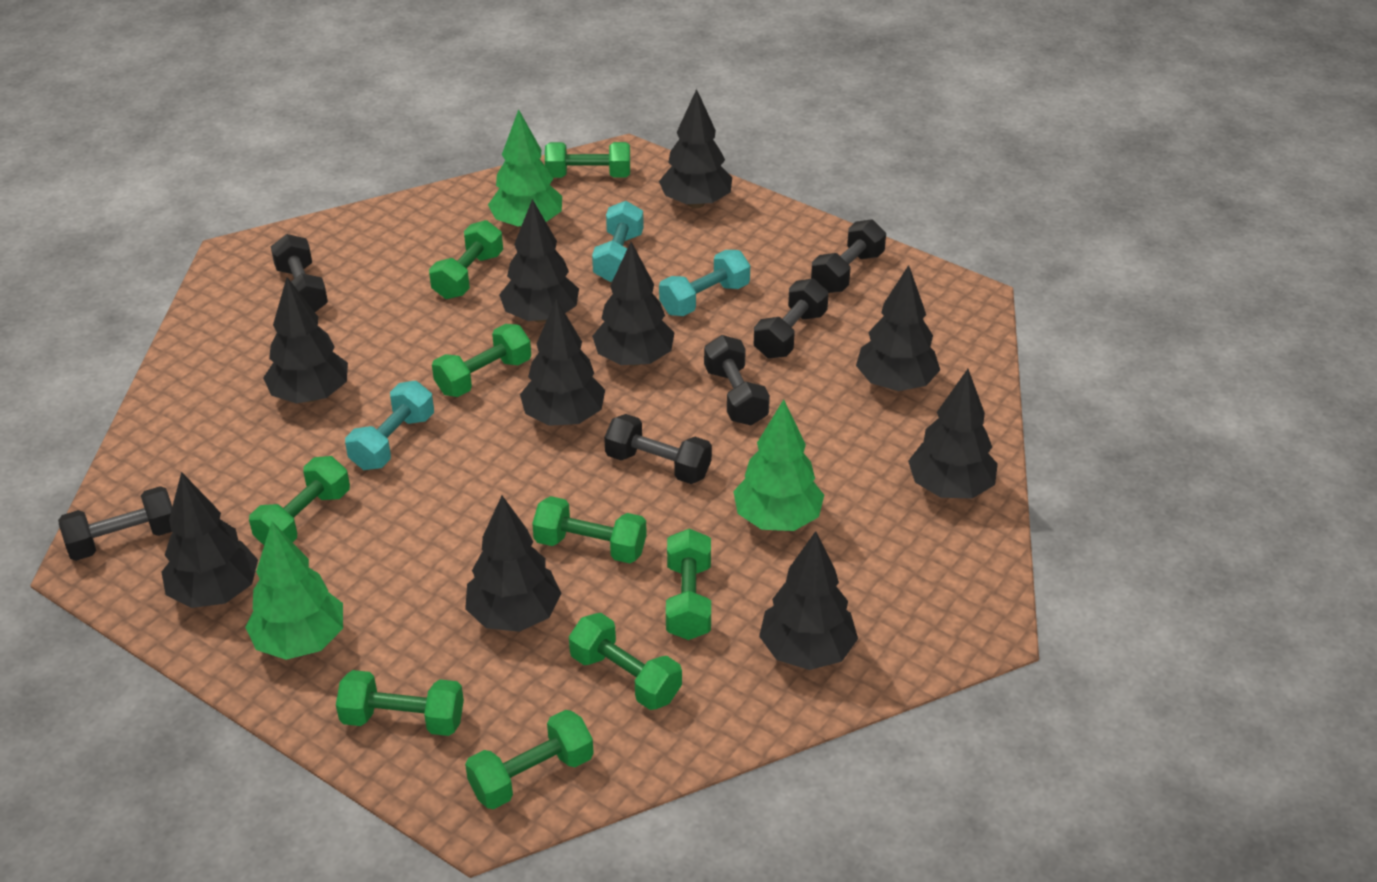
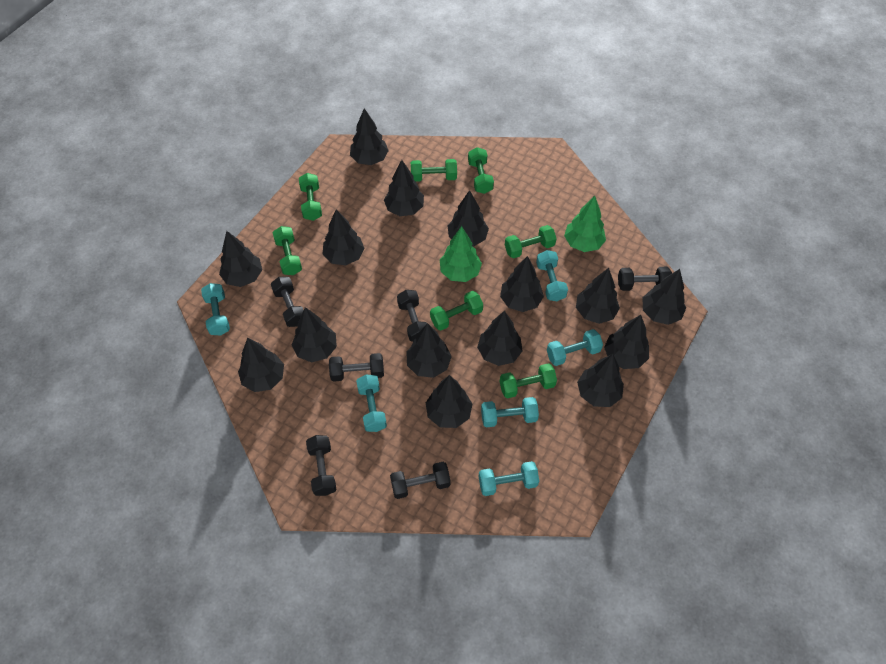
black tree: 10 -> 15
green dumbbell: 9 -> 7
green tree: 3 -> 2
turquoise dumbbell: 3 -> 6

